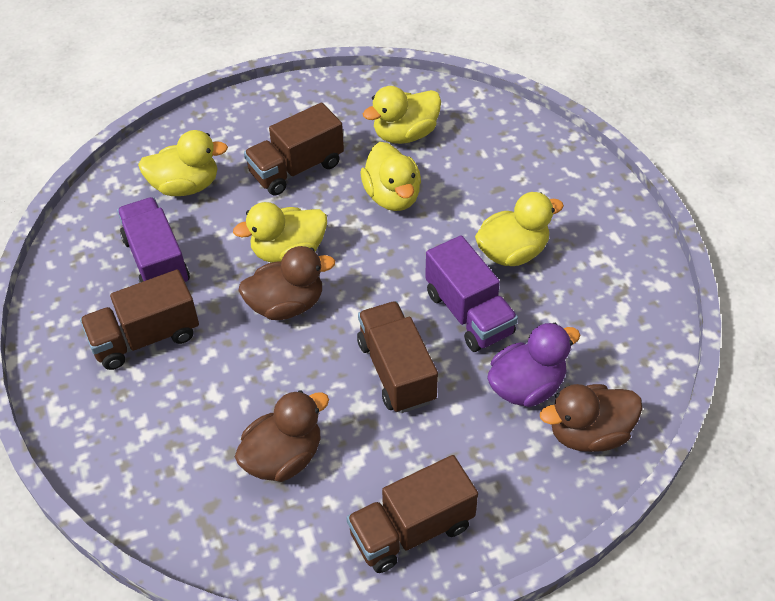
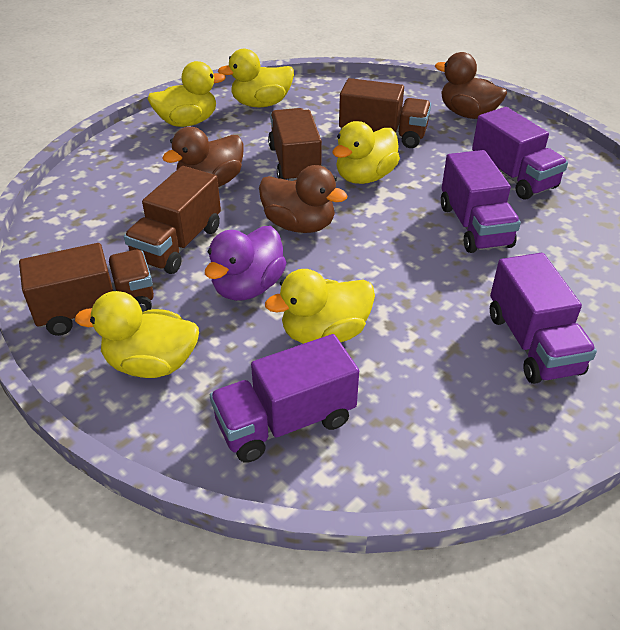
purple truck: 2 -> 4

